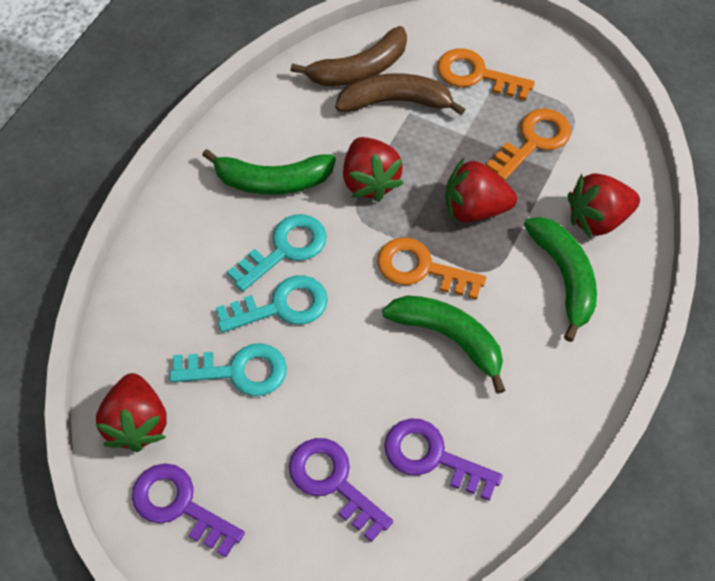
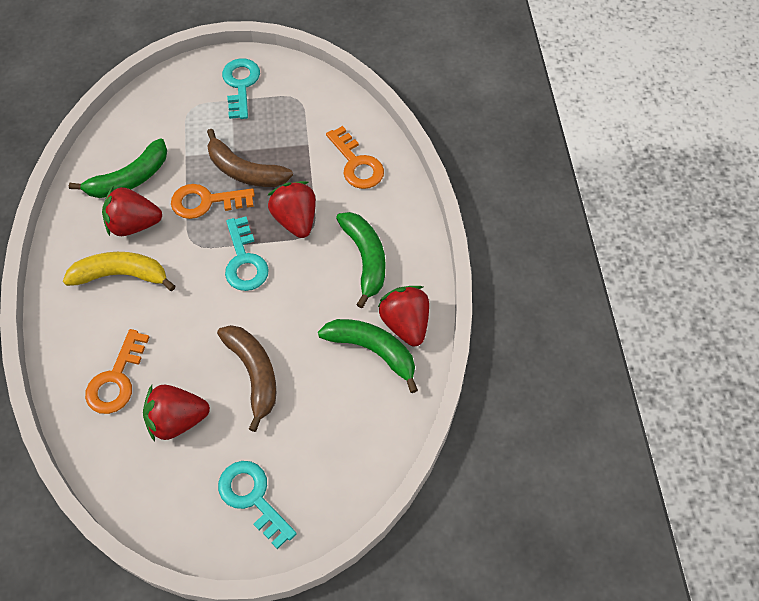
purple key: 3 -> 0
yellow banana: 0 -> 1

